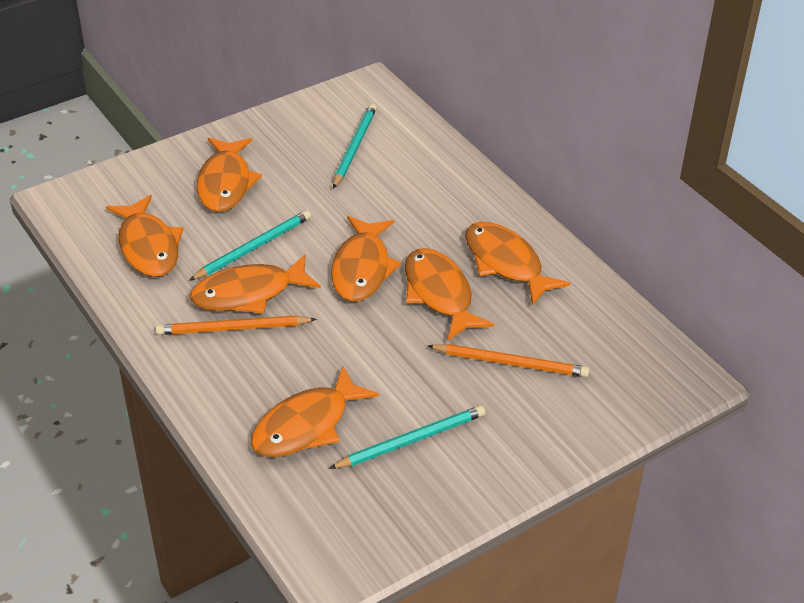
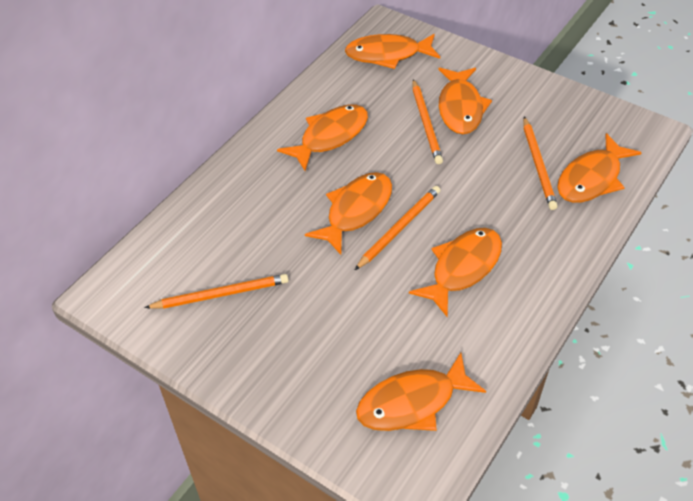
orange pencil: 2 -> 4
turquoise pencil: 3 -> 0

